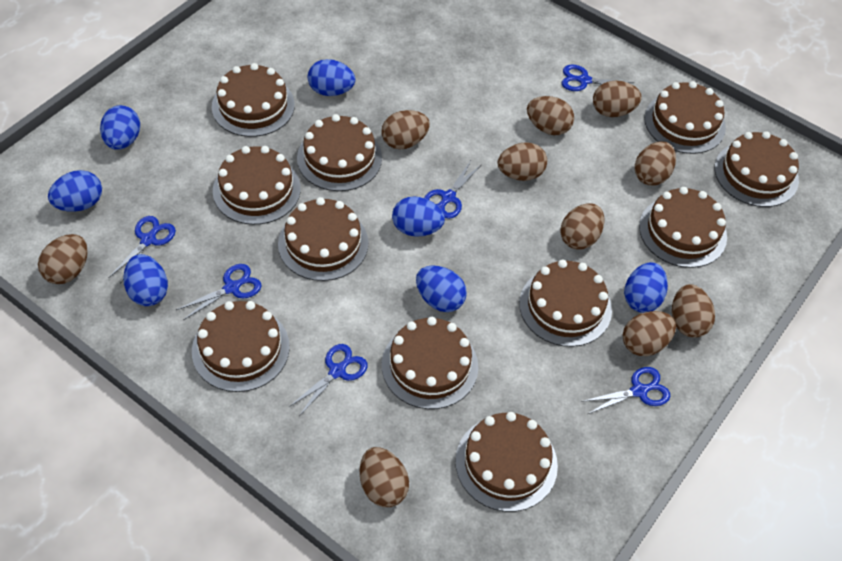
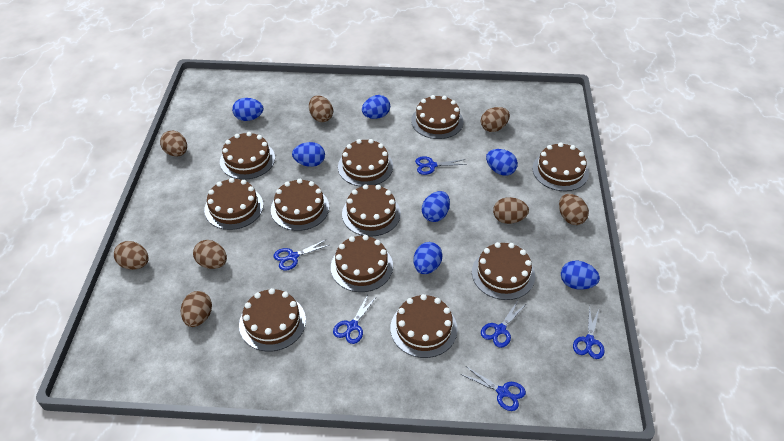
brown egg: 10 -> 8

